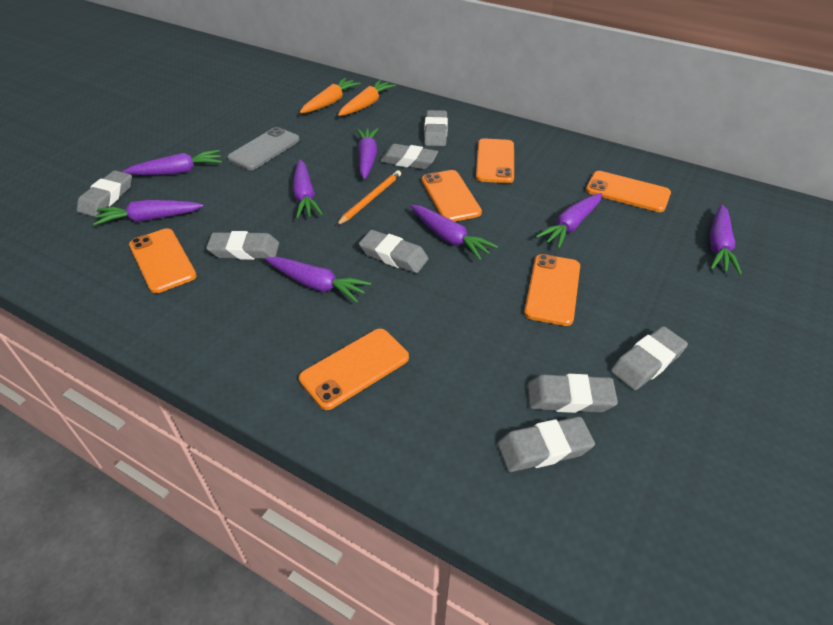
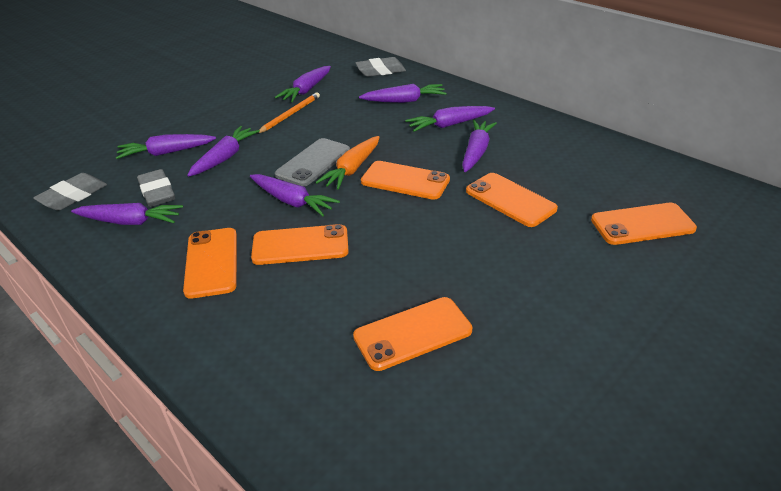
grey eraser: 8 -> 3
orange carrot: 2 -> 1

